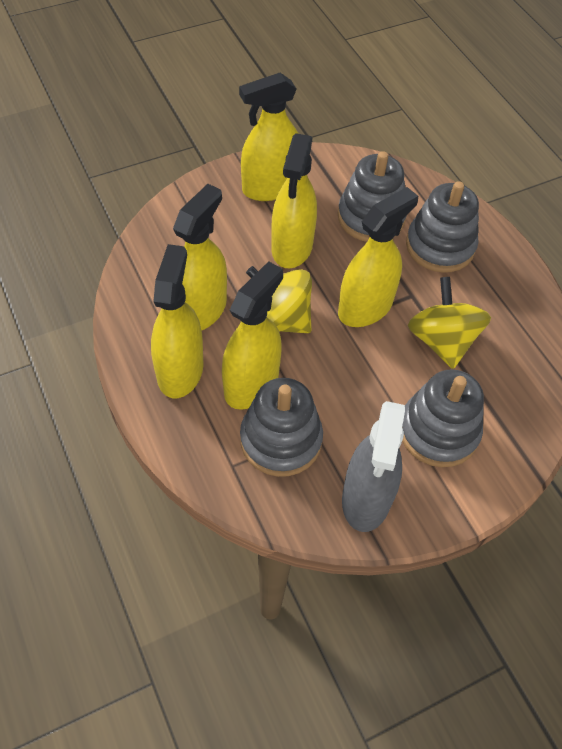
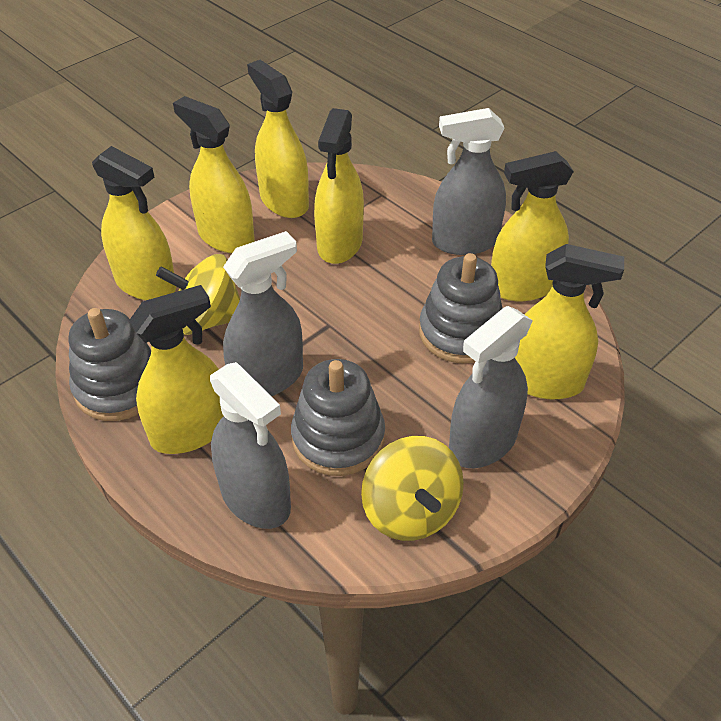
grey spray bottle: 1 -> 4
grey stacking toy: 4 -> 3
yellow spray bottle: 6 -> 7

